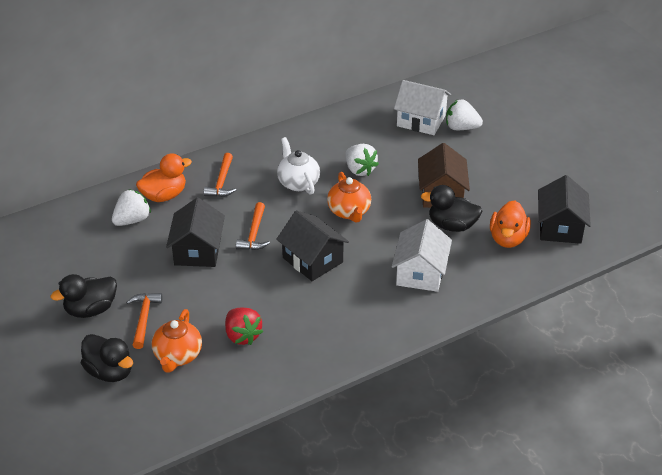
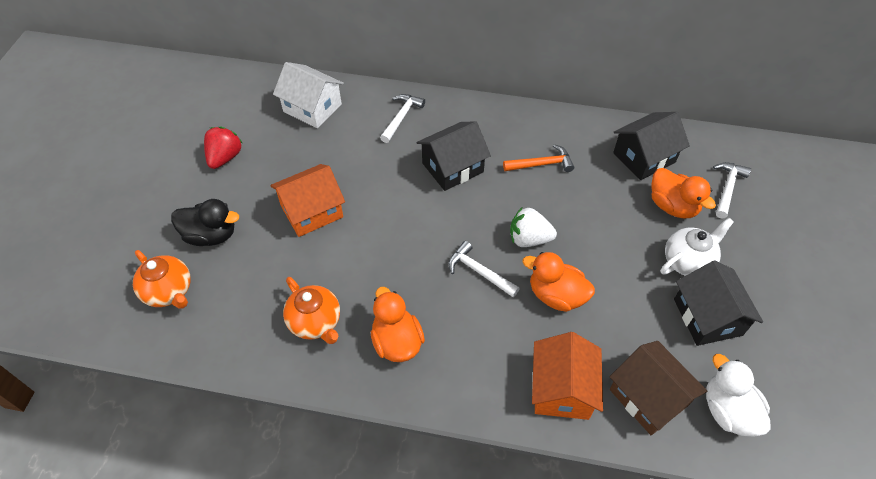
black duck: 3 -> 1
orange duck: 2 -> 3
orange hammer: 3 -> 1
orange house: 0 -> 2
white duck: 0 -> 1
white hammer: 0 -> 3
white house: 2 -> 1
white strawberry: 3 -> 1

